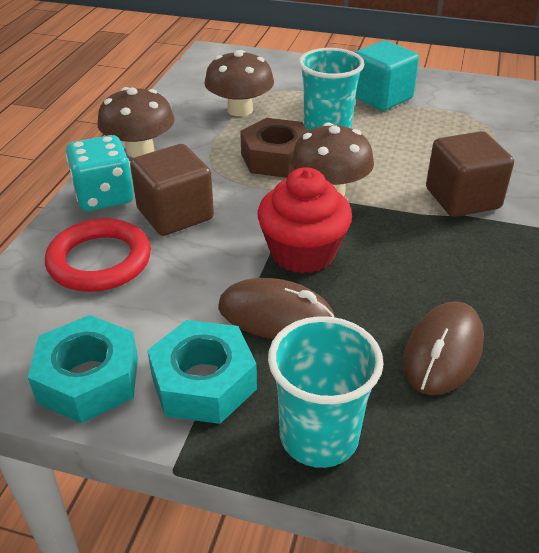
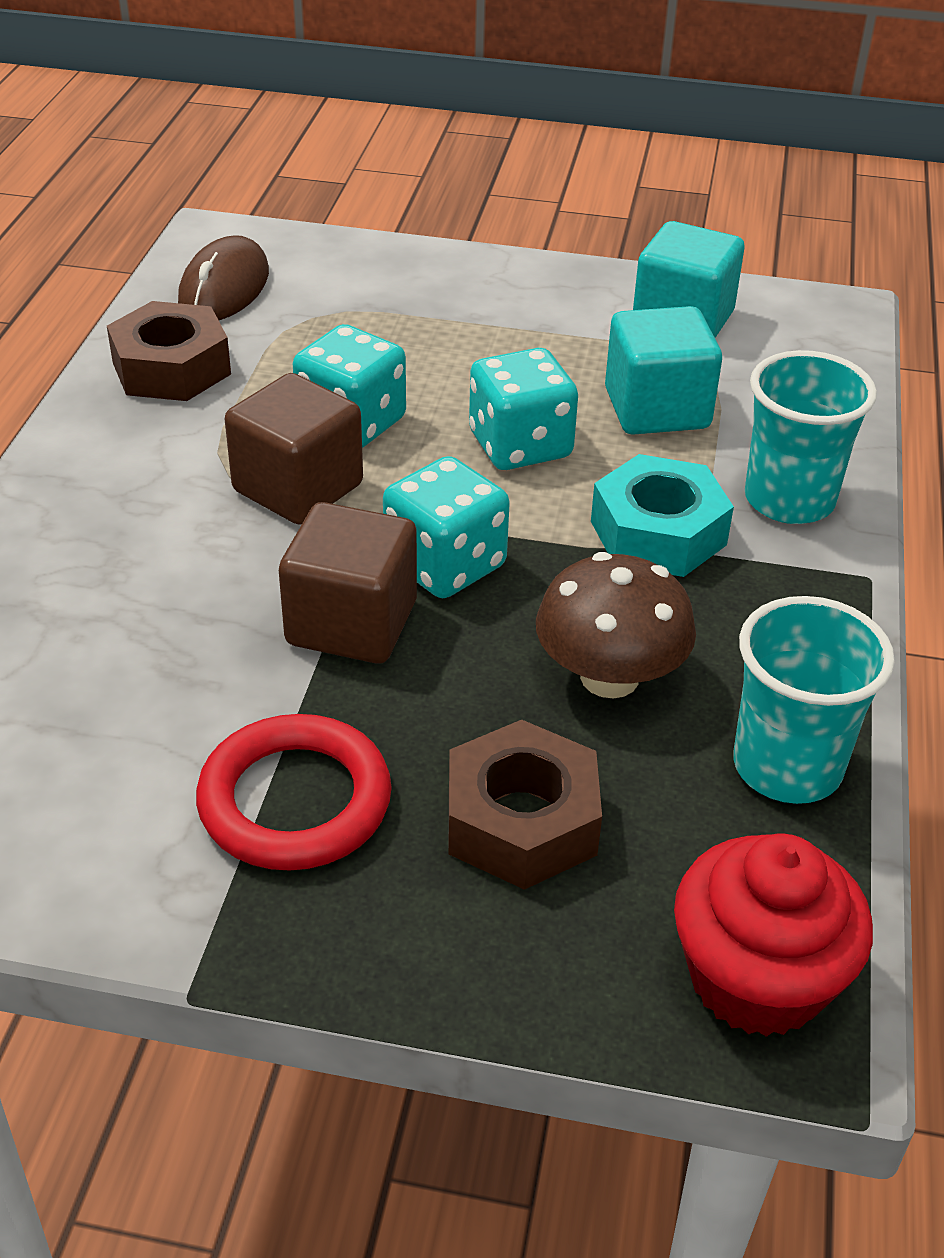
brown mouse: 2 -> 1
brown mushroom: 3 -> 1
brown nut: 1 -> 2
turquoise cube: 1 -> 2
turquoise dice: 1 -> 3
turquoise nut: 2 -> 1

